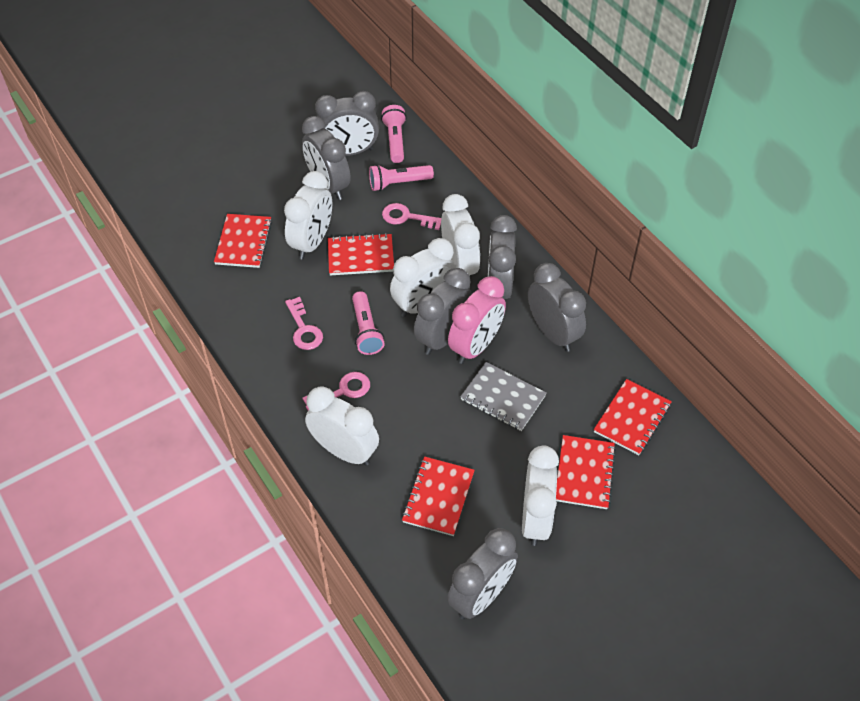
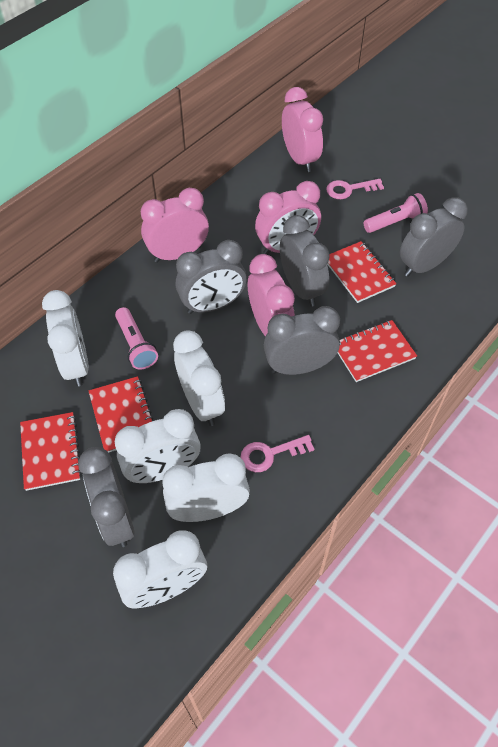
grey clock: 6 -> 5
grey notebook: 1 -> 0
pink clock: 1 -> 4
pink flashlight: 3 -> 2
pink key: 3 -> 2
red notebook: 5 -> 4

